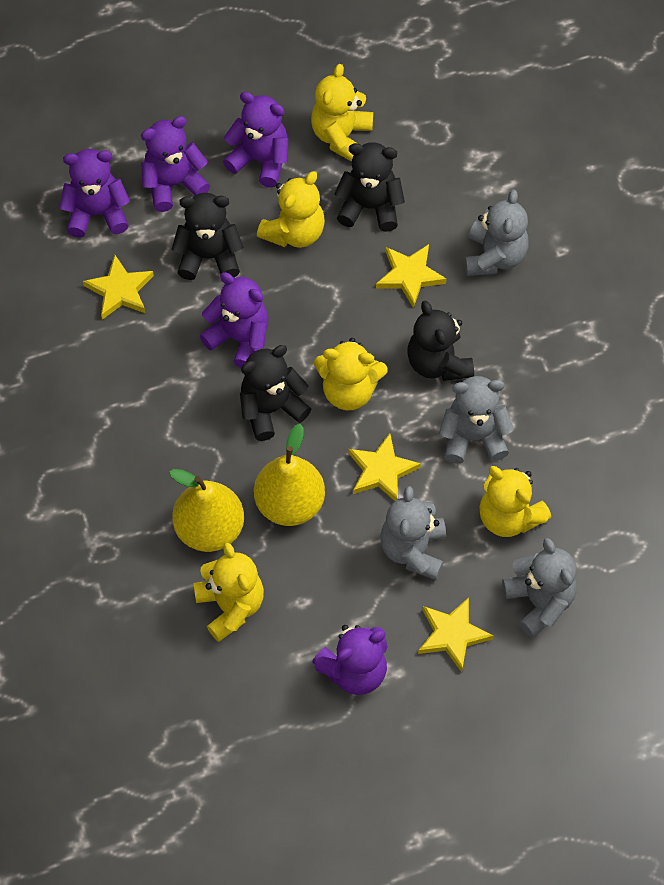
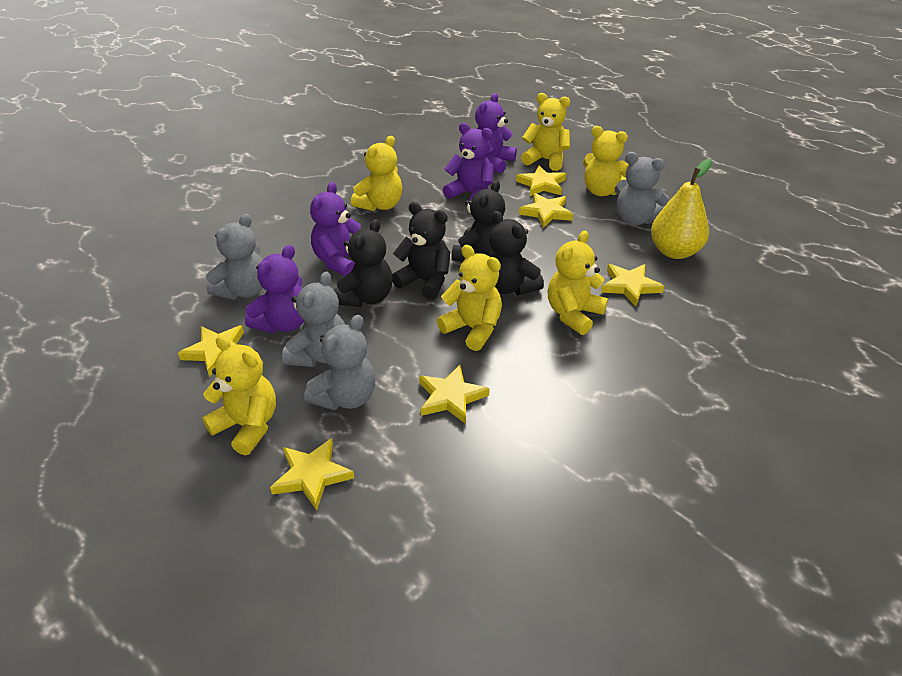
purple teddy bear: 5 -> 4
yellow pear: 2 -> 1
yellow star: 4 -> 6
yellow teddy bear: 5 -> 6

